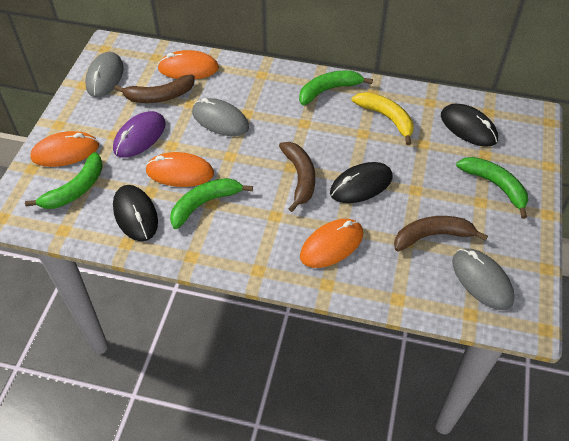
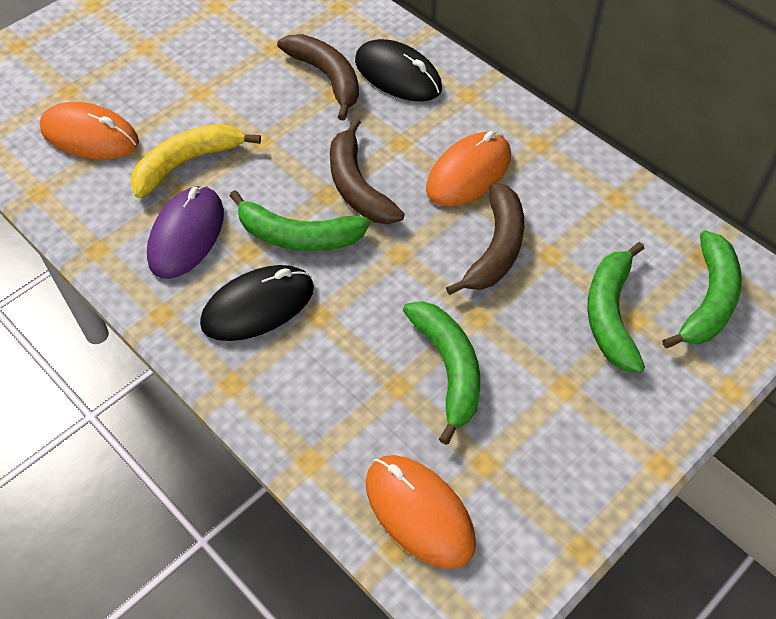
black mouse: 3 -> 2
grey mouse: 3 -> 0
orange mouse: 4 -> 3

